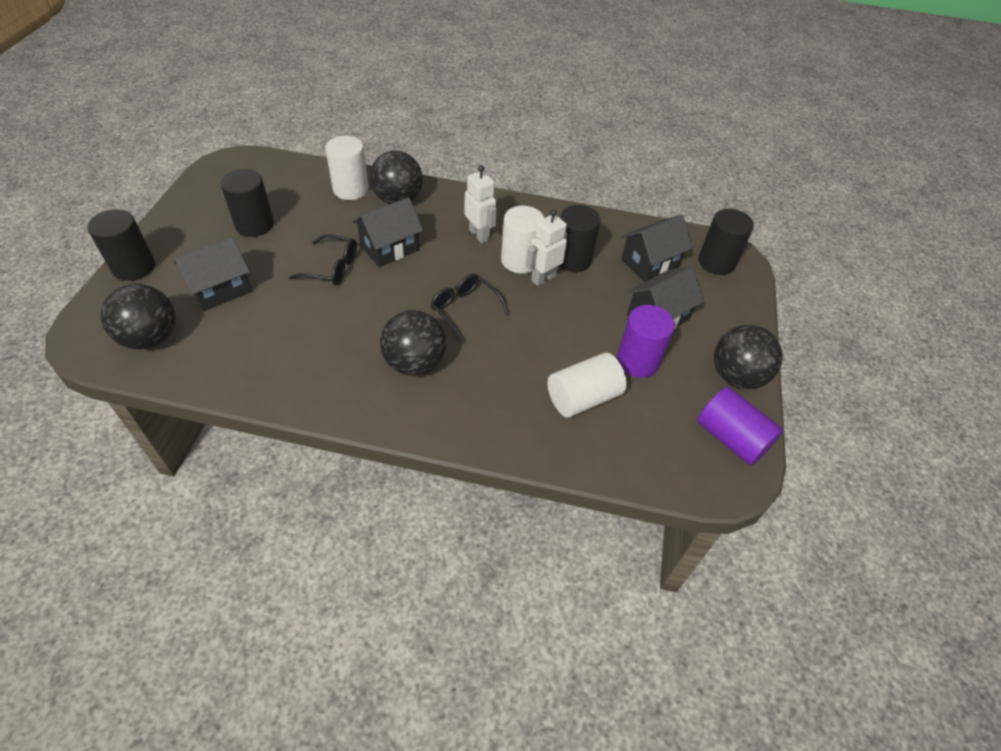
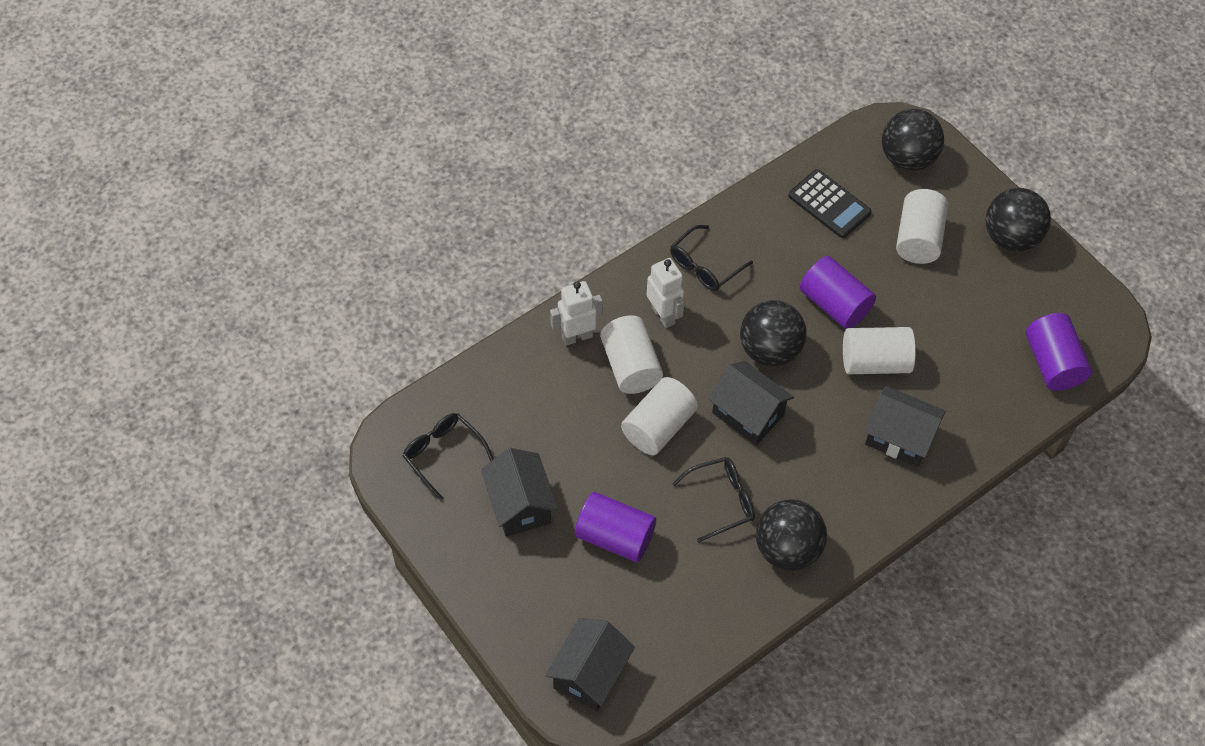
black calculator: 0 -> 1
black cylinder: 4 -> 0
black glasses: 2 -> 3
purple cylinder: 2 -> 3
white cylinder: 3 -> 4

